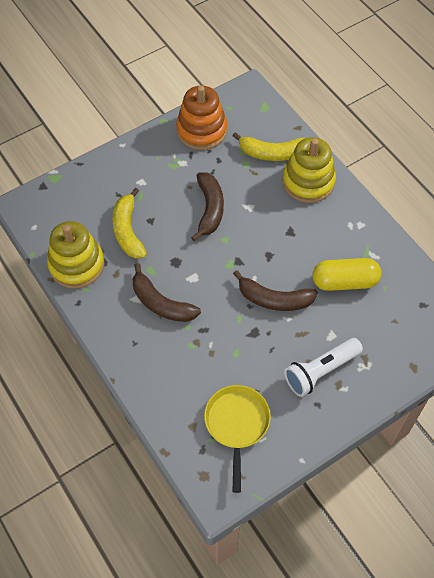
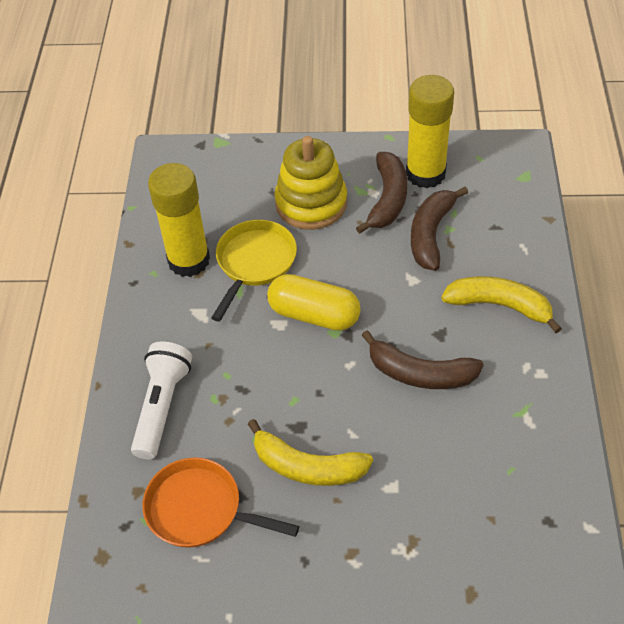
orange pan: 0 -> 1
orange stacking toy: 1 -> 0
yellow glue stick: 0 -> 2
yellow stacking toy: 2 -> 1

